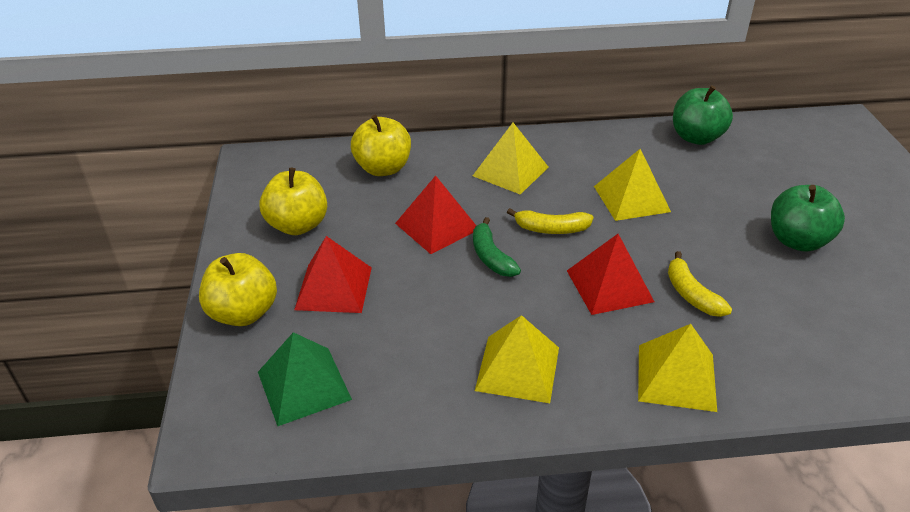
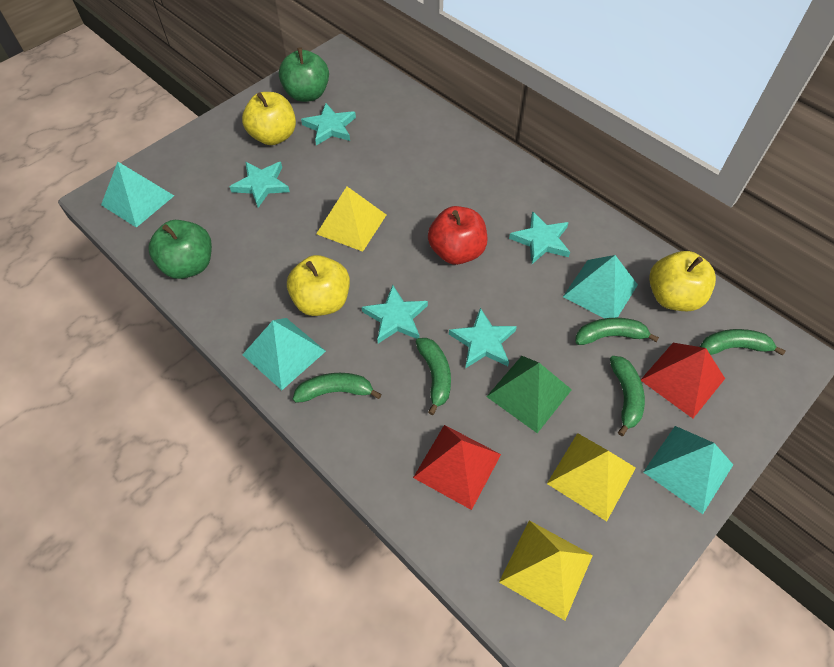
green banana: 1 -> 5
red apple: 0 -> 1
red pyramid: 3 -> 2
turquoise pyramid: 0 -> 4
turquoise star: 0 -> 5
yellow banana: 2 -> 0
yellow pyramid: 4 -> 3

